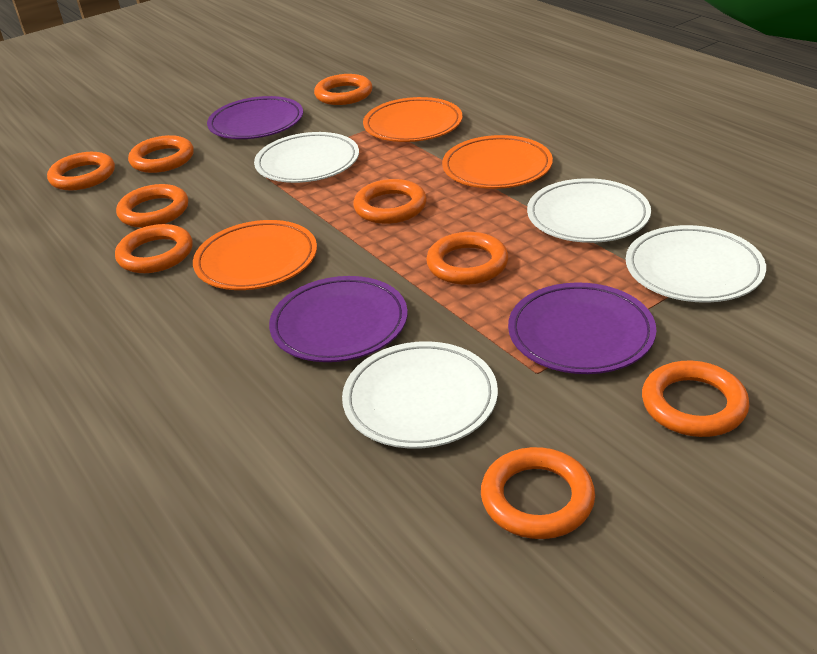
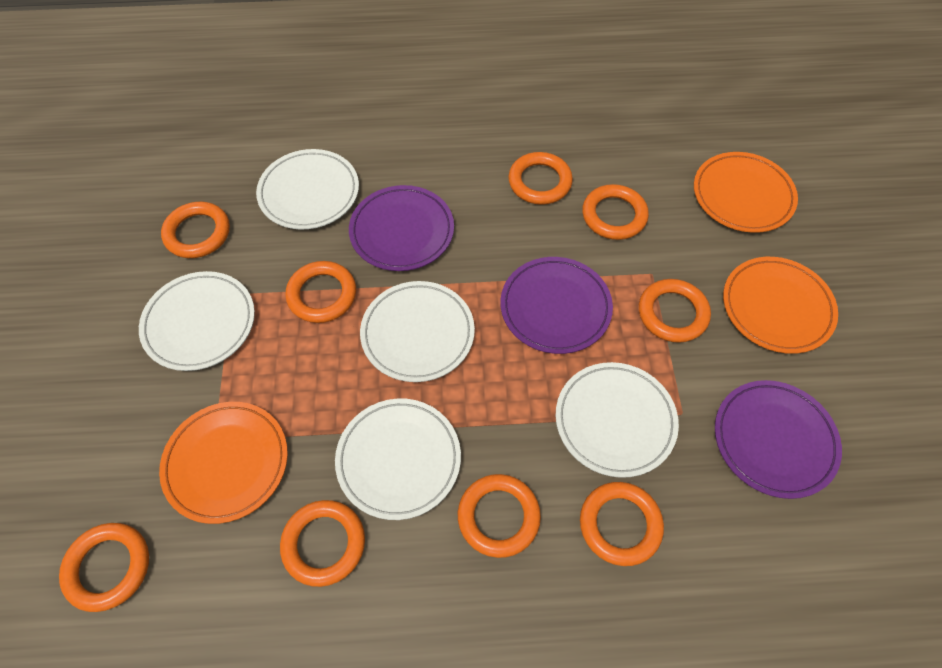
white plate: 4 -> 5

